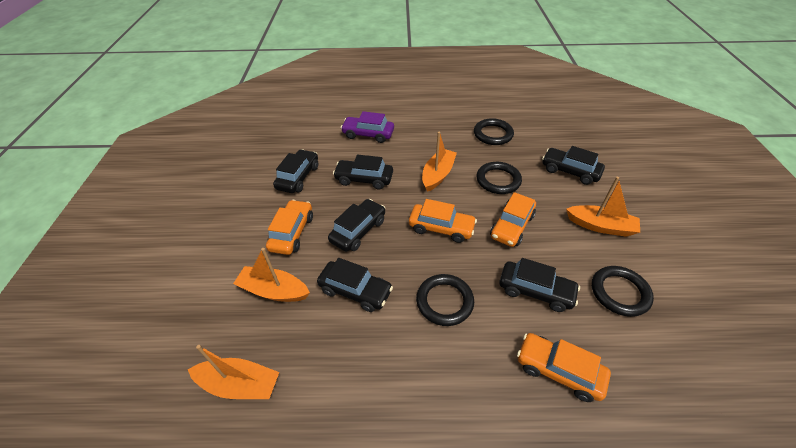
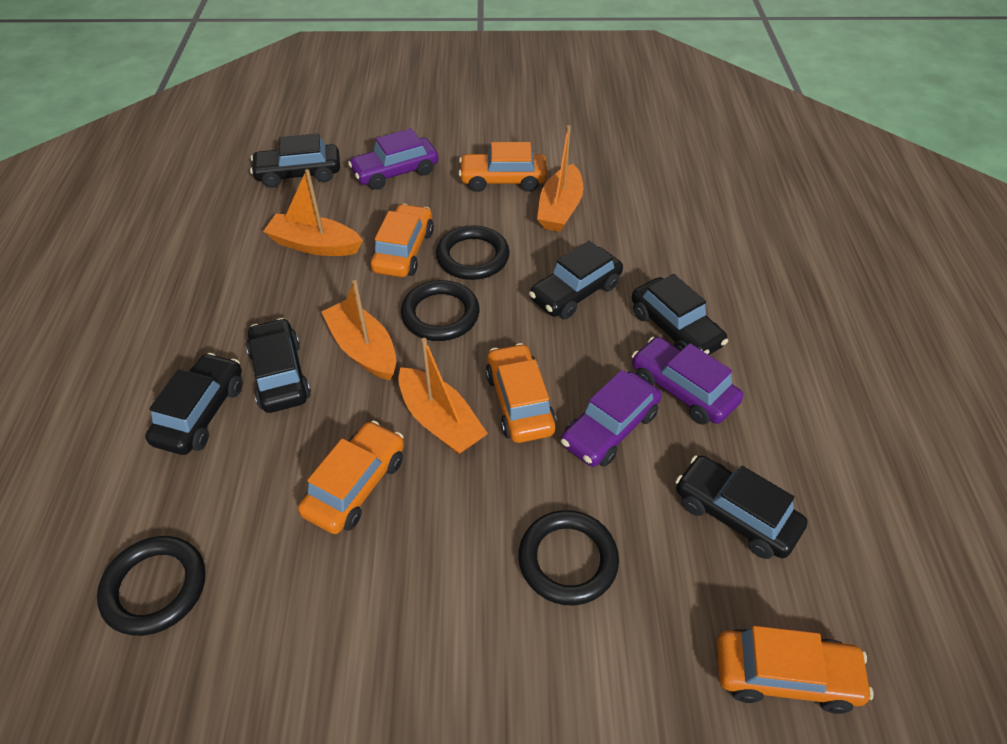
orange car: 4 -> 5
purple car: 1 -> 3

